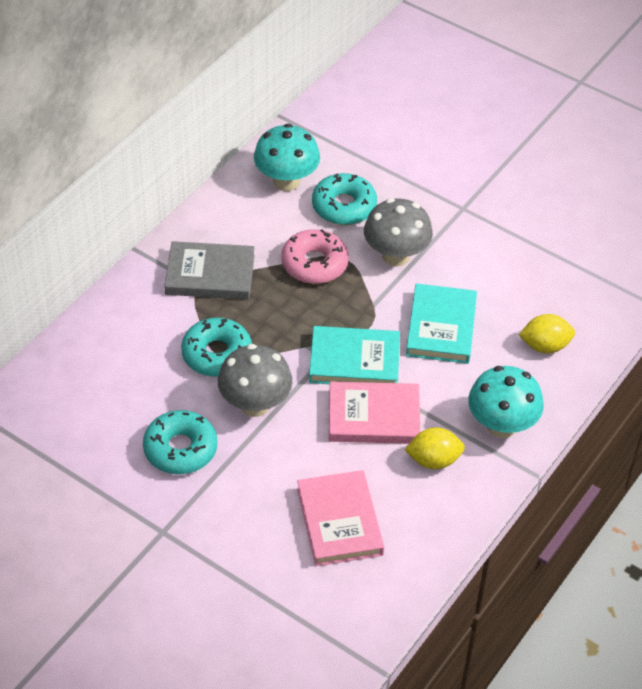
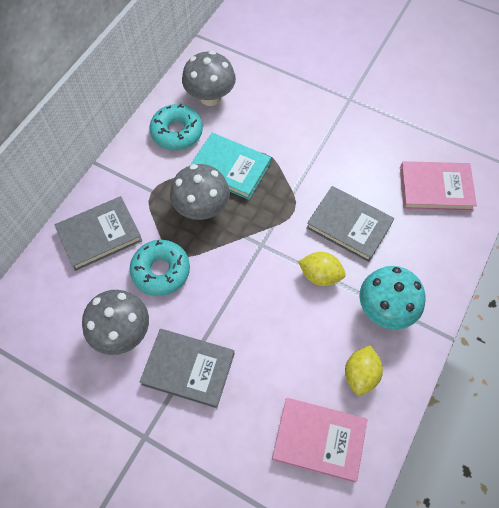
grey book: 1 -> 3
grey mushroom: 2 -> 3
pink donut: 1 -> 0
turquoise book: 2 -> 1
turquoise donut: 3 -> 2
turquoise mushroom: 2 -> 1

